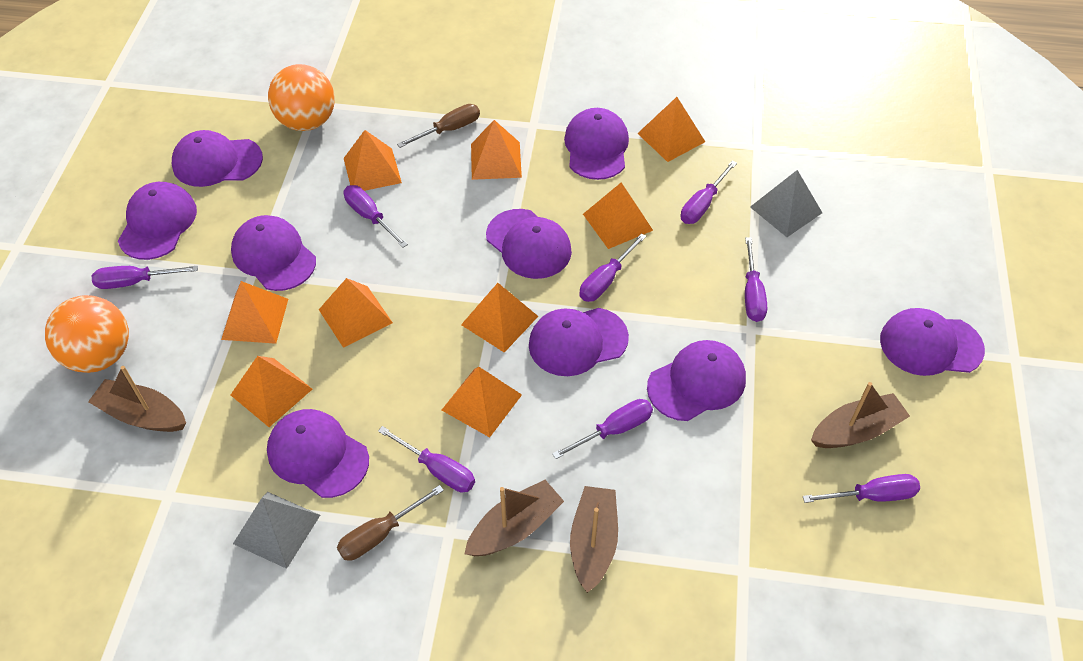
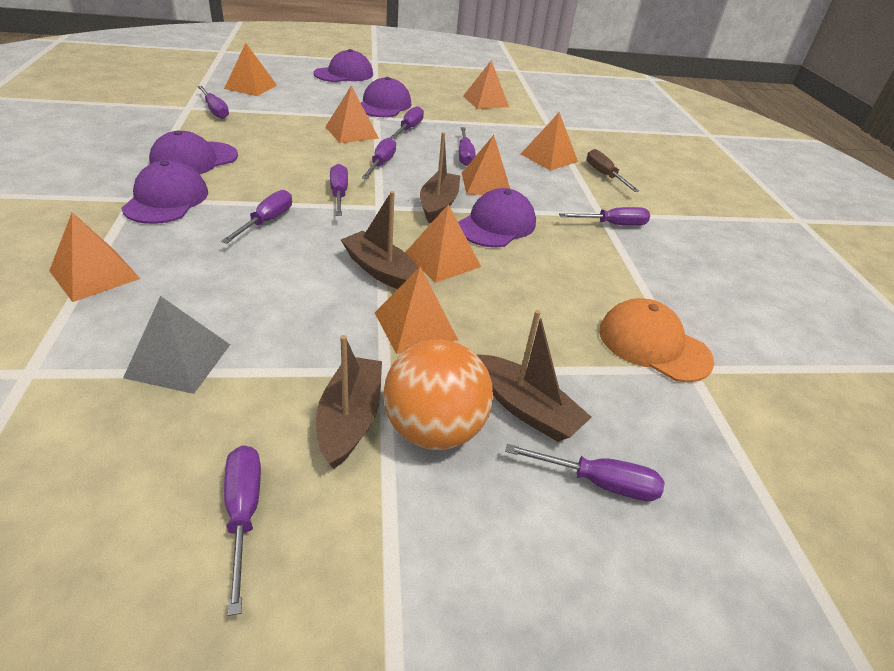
brown screwdriver: 2 -> 1
grey pyramid: 2 -> 1
orange ball: 2 -> 1
orange cap: 0 -> 1
orange pyramid: 9 -> 8
purple cap: 9 -> 5
purple screwdriver: 8 -> 9

